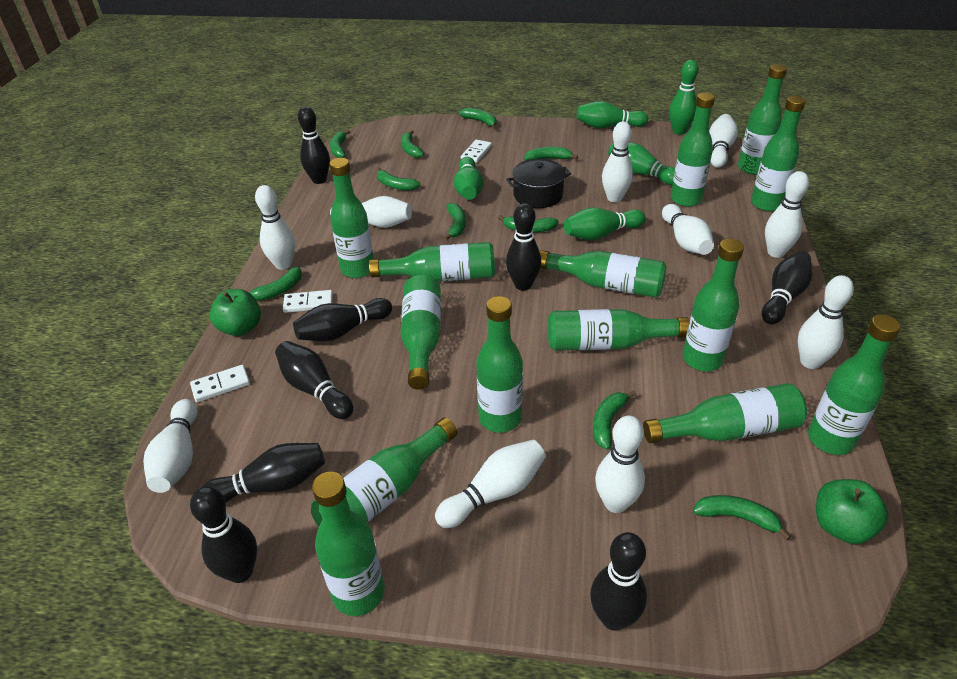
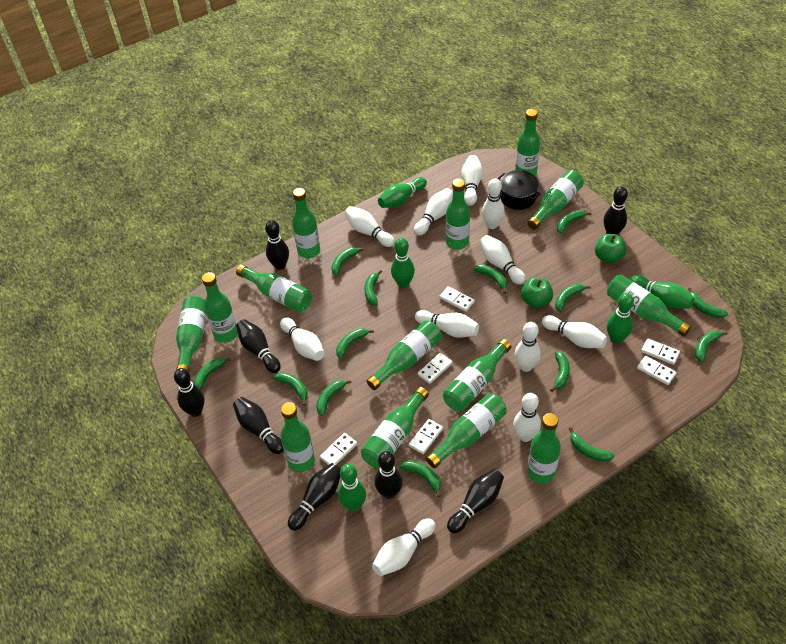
green banana: 10 -> 14
white bowling pin: 10 -> 11
white domino: 3 -> 6

